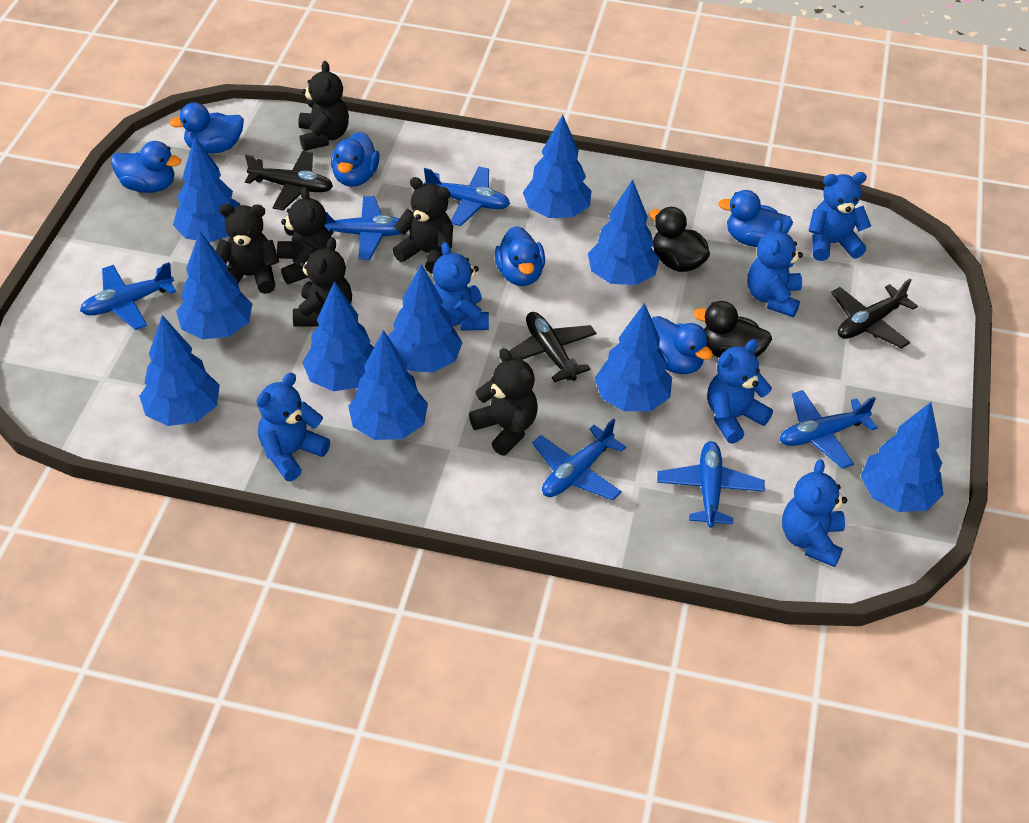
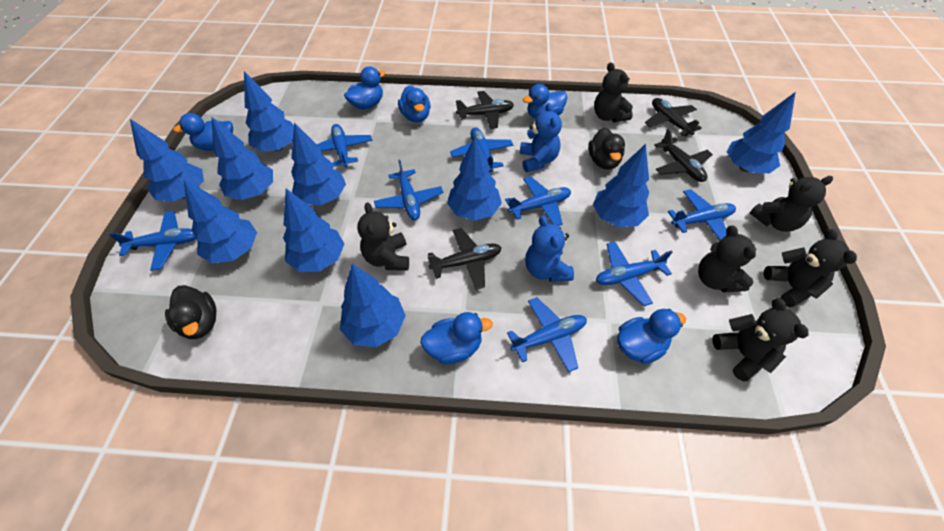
black plane: 3 -> 4
blue plane: 6 -> 8
blue teddy bear: 6 -> 2

